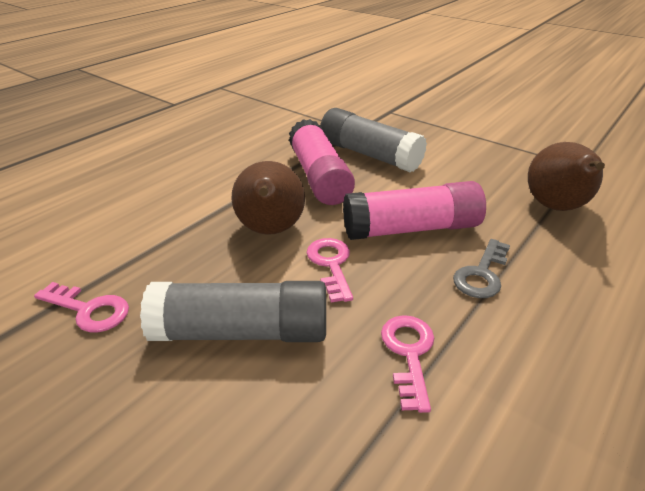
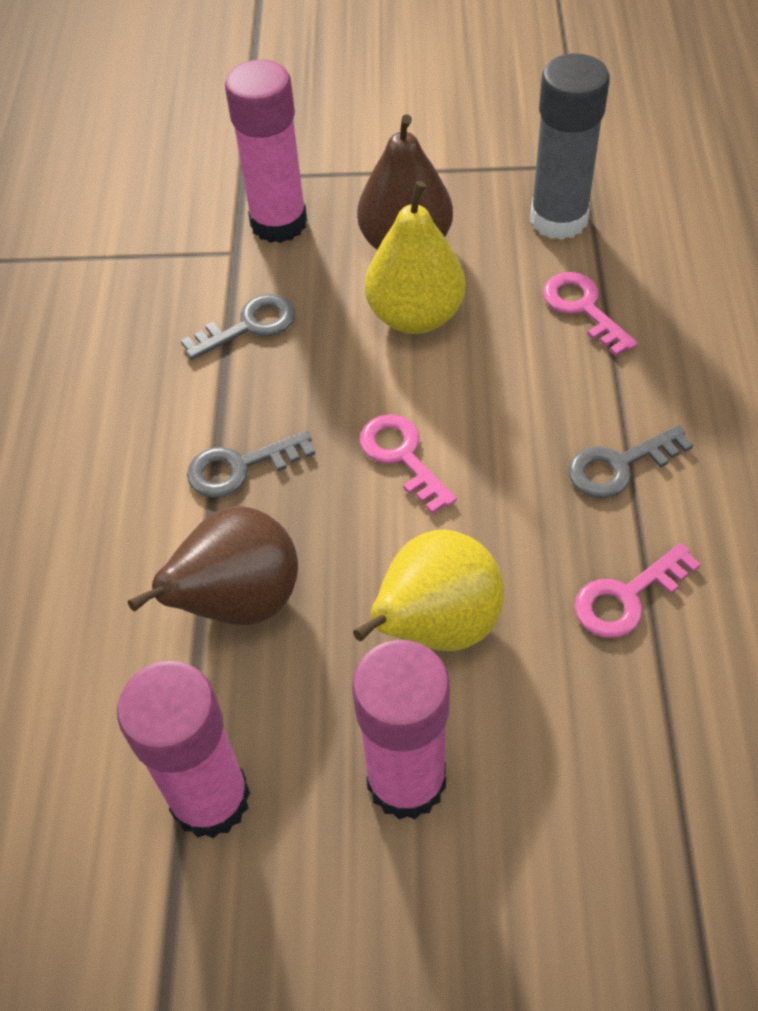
grey glue stick: 2 -> 1
grey key: 1 -> 3
pink glue stick: 2 -> 3
yellow pear: 0 -> 2

